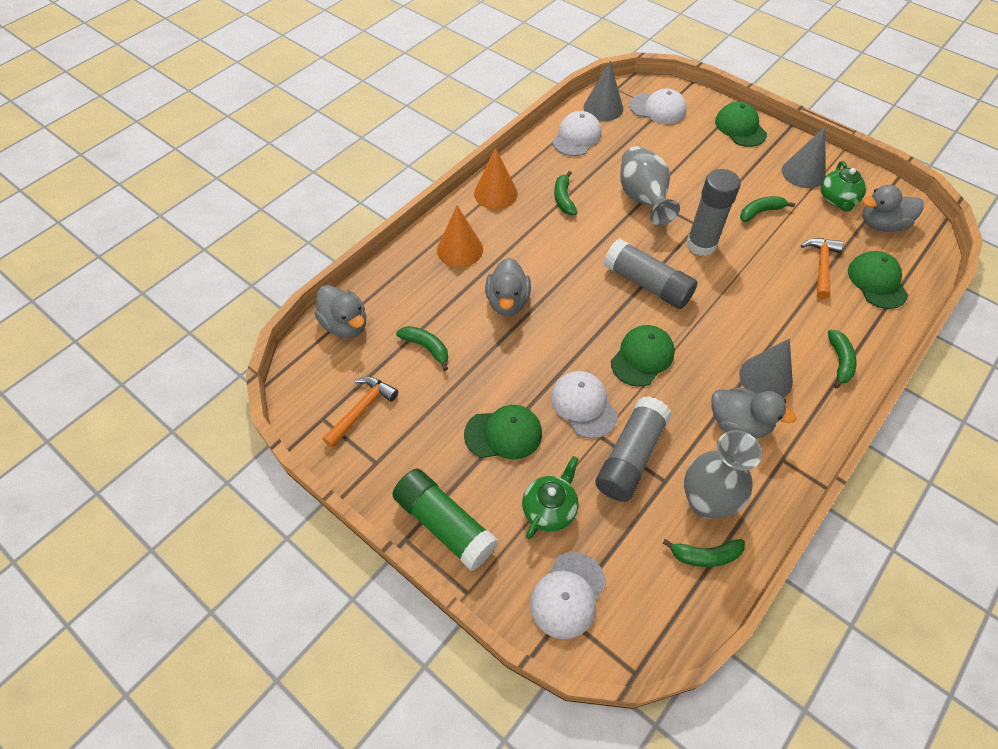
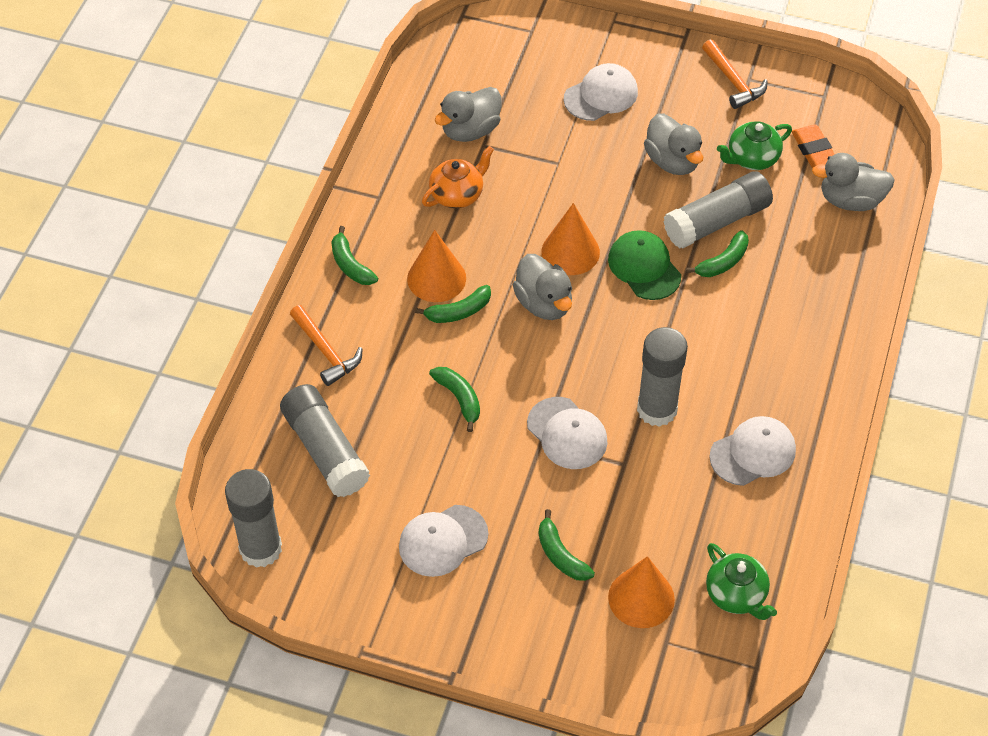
green cap: 4 -> 1
green glue stick: 1 -> 0
grey cone: 3 -> 0
grey glue stick: 3 -> 4
grey vase: 2 -> 0
orange cone: 2 -> 3
orange eraser: 0 -> 1
orange teapot: 0 -> 1

